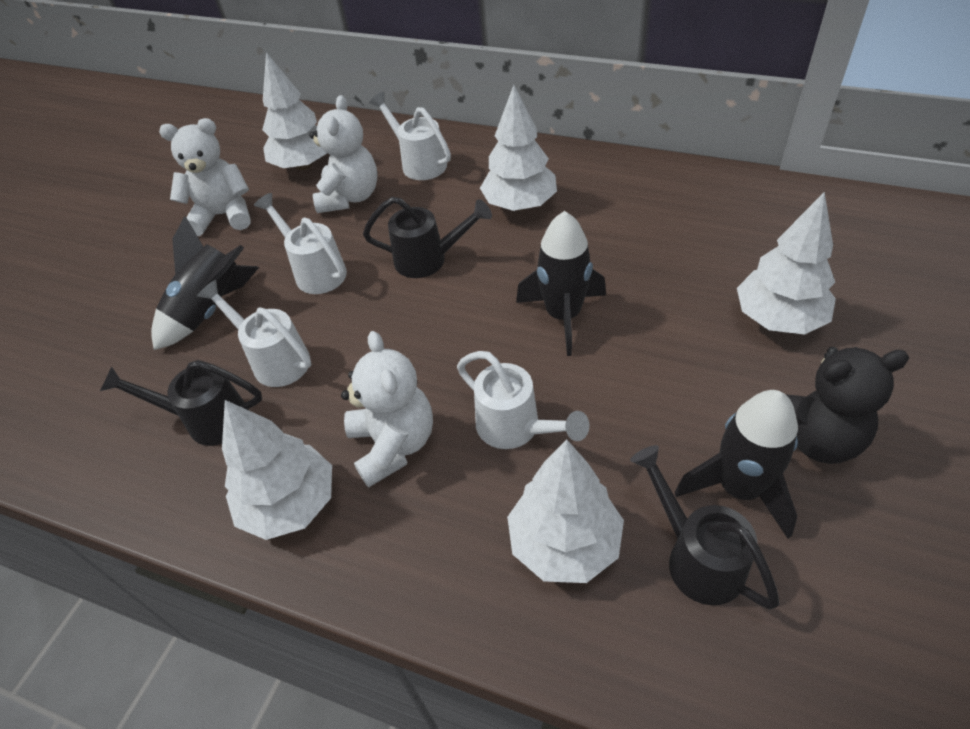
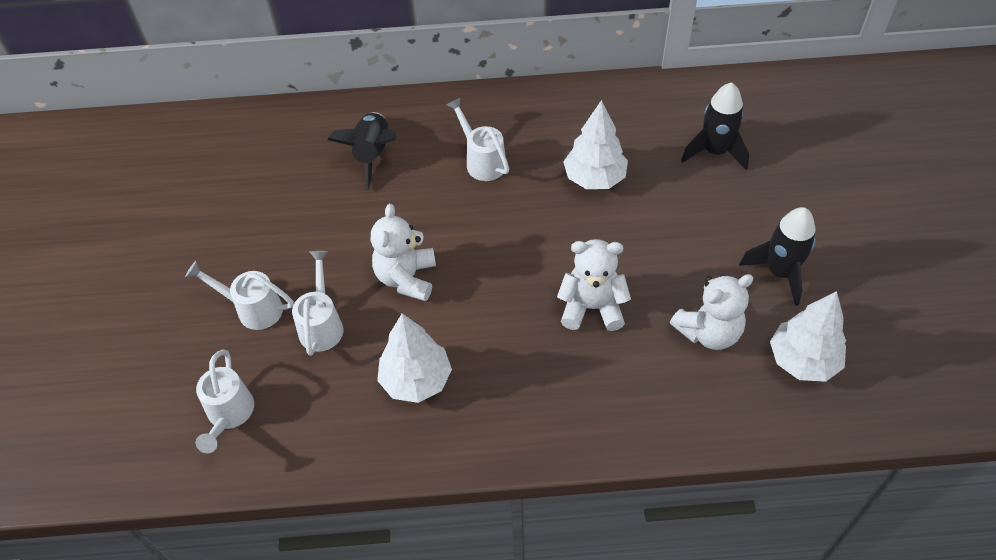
black teddy bear: 1 -> 0
black watering can: 3 -> 0
white tree: 5 -> 3

